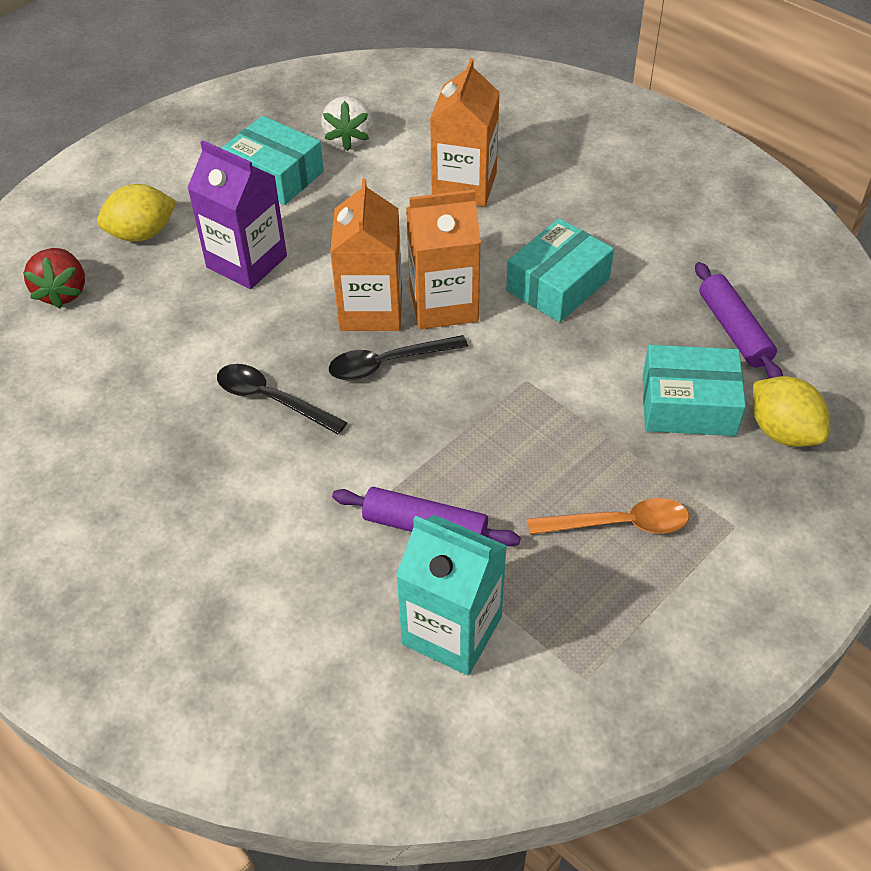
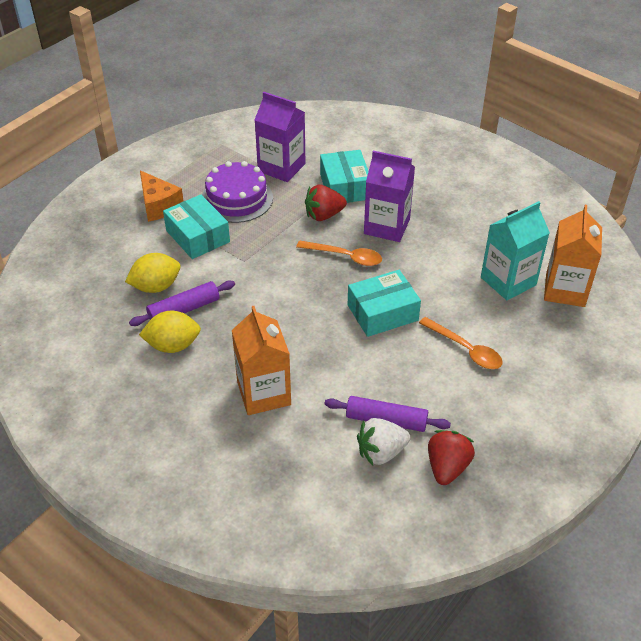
black spoon: 2 -> 0
orange carton: 3 -> 2
orange cheese: 0 -> 1
orange spoon: 1 -> 2
purple cake: 0 -> 1
purple carton: 1 -> 2
red strawberry: 1 -> 2

